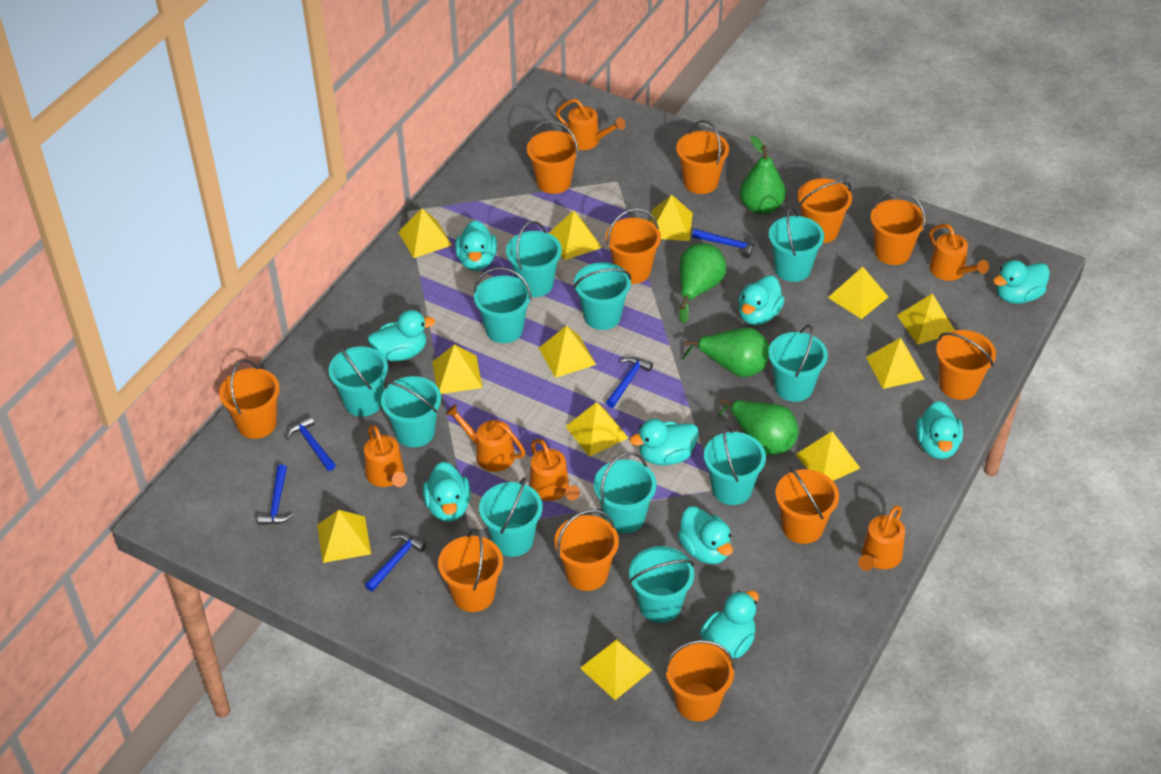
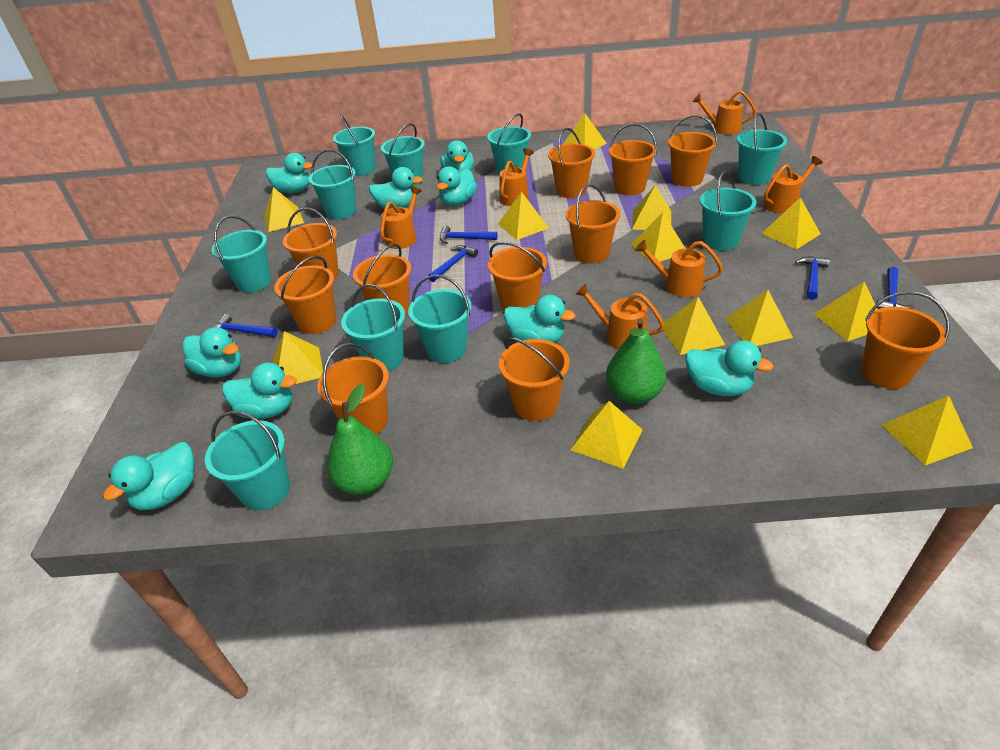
green pear: 4 -> 2
turquoise bucket: 11 -> 10

